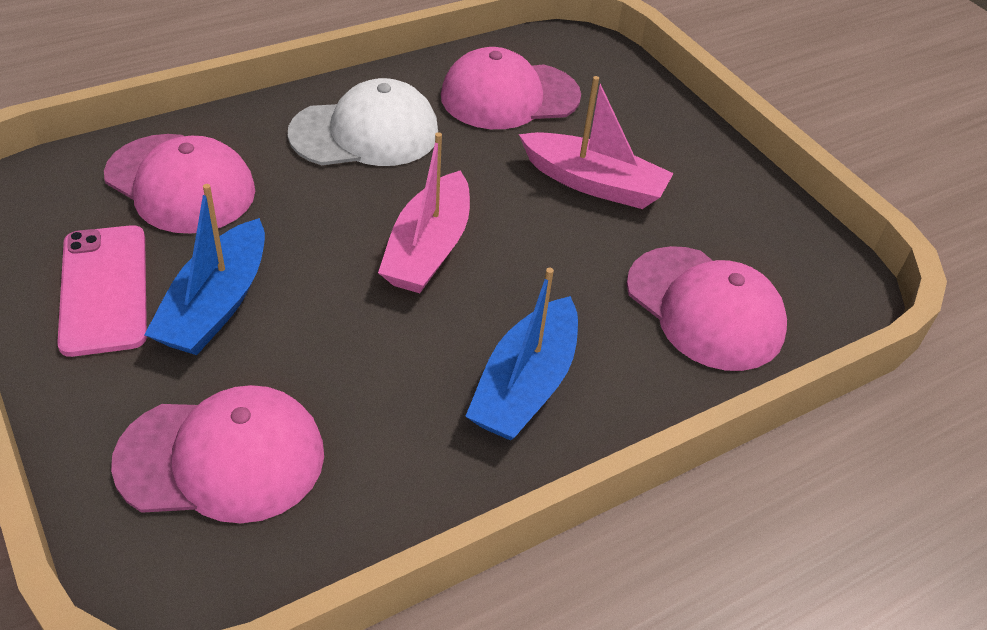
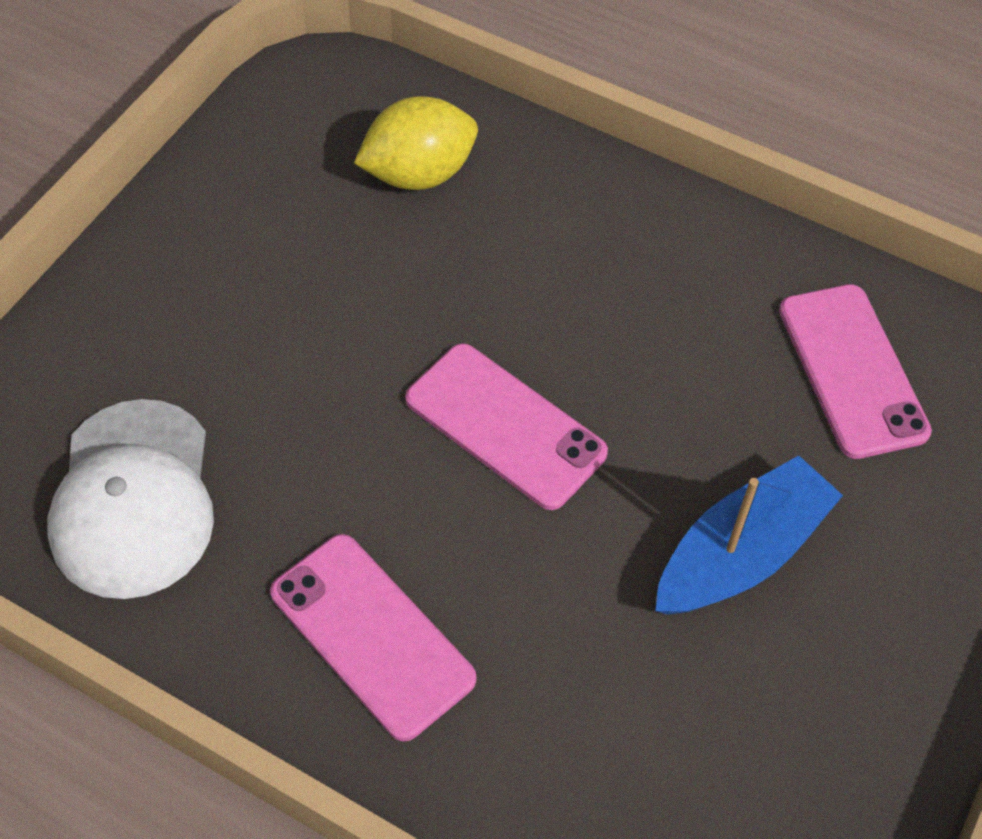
blue boat: 2 -> 1
pink boat: 2 -> 0
pink cap: 4 -> 0
pink phone: 1 -> 3
yellow lemon: 0 -> 1

